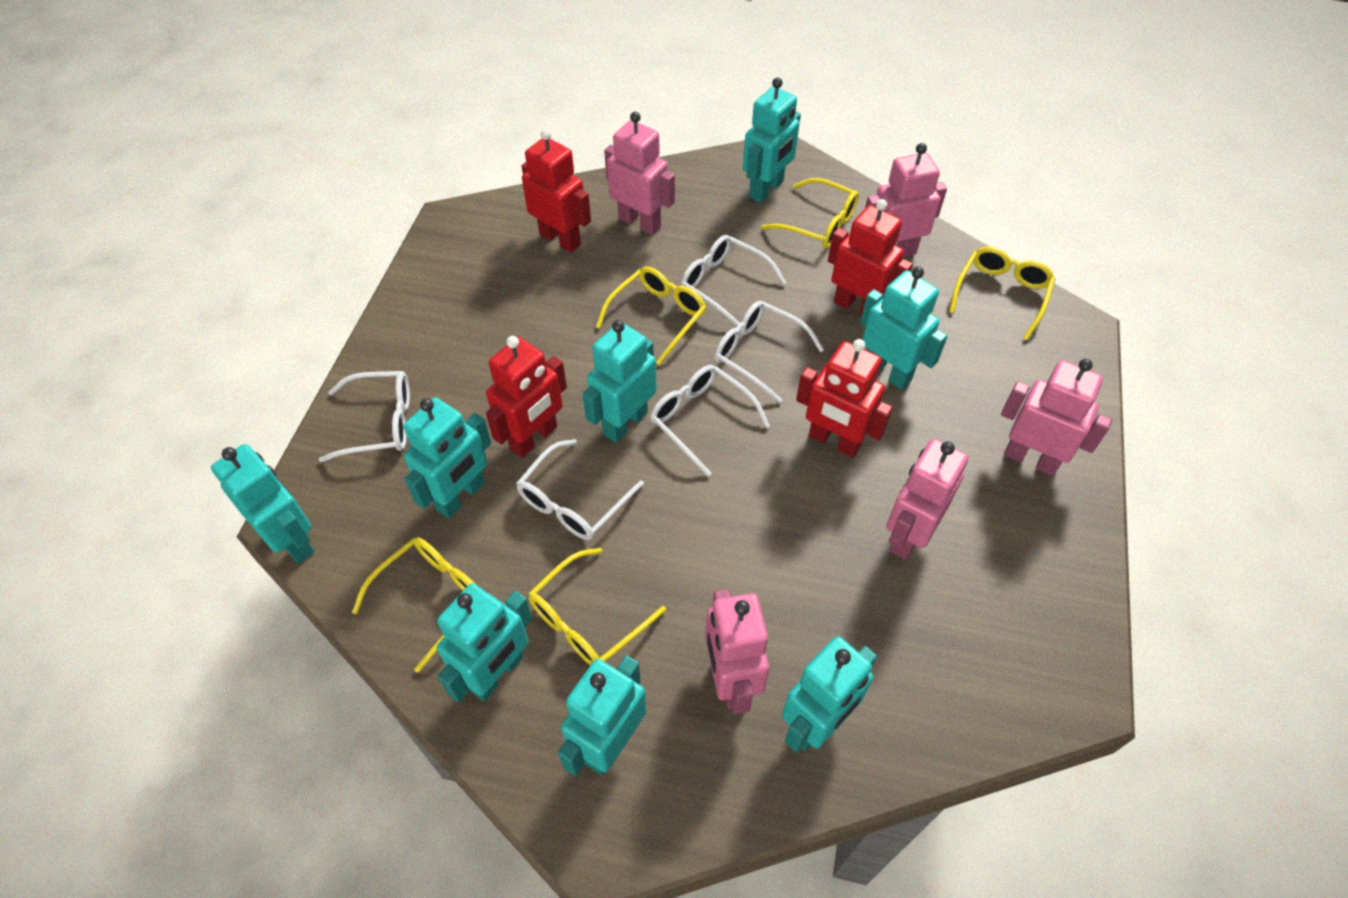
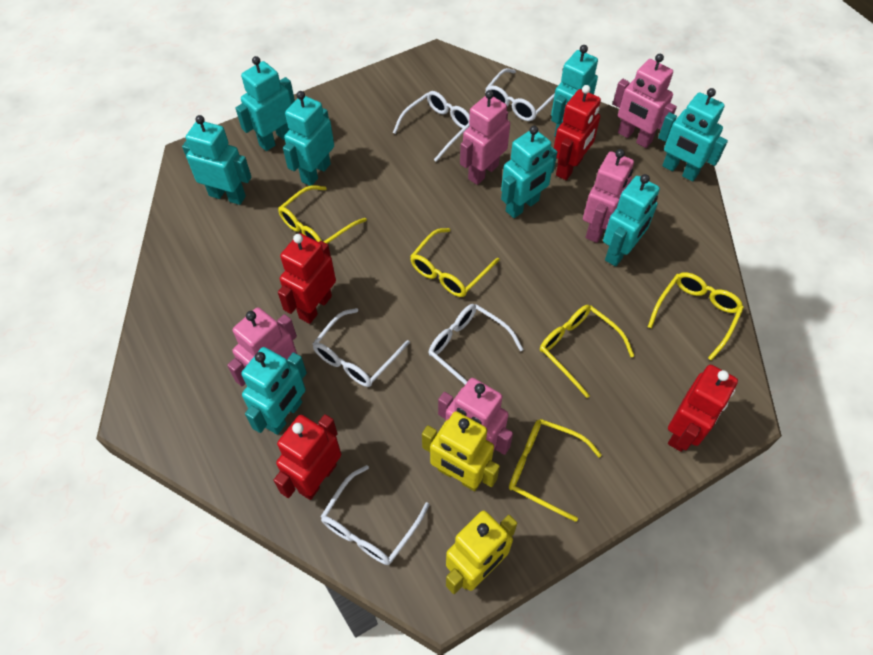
yellow robot: 0 -> 2

